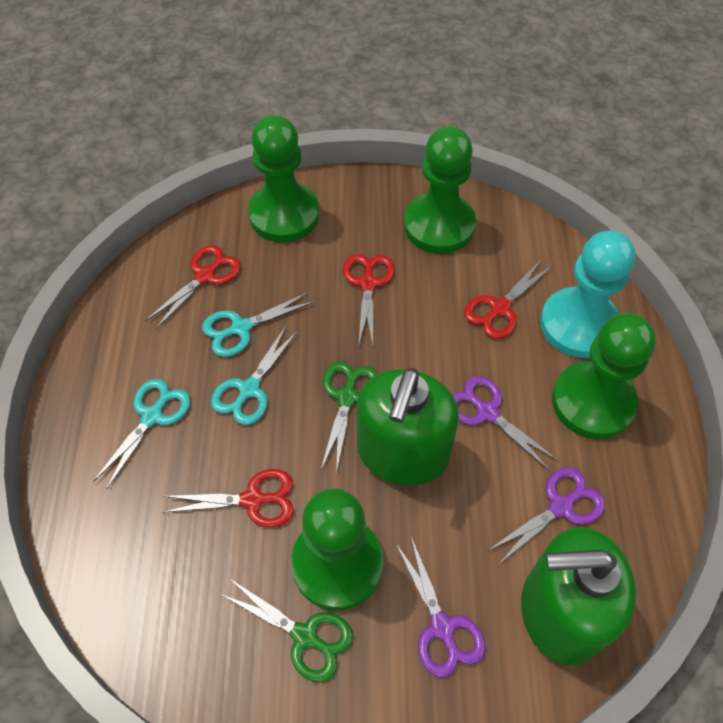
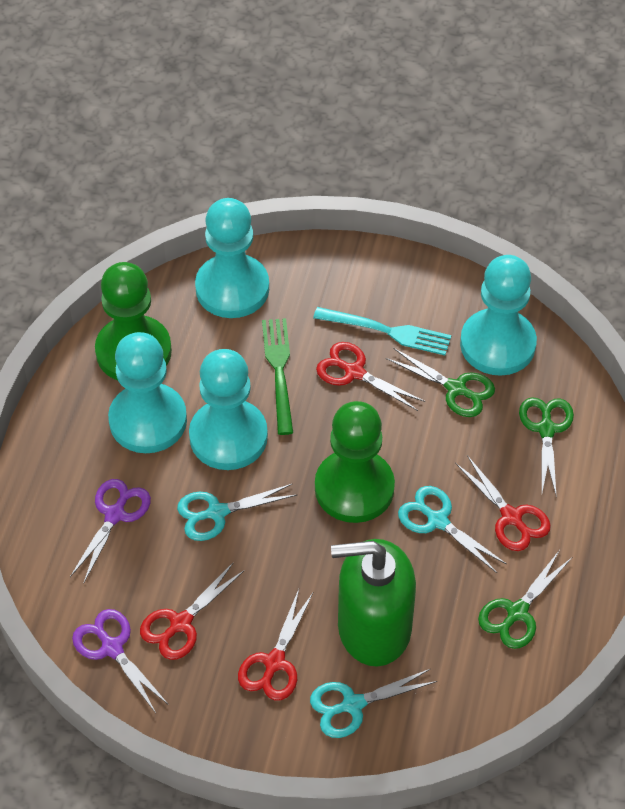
green fork: 0 -> 1
green pawn: 4 -> 2
green scissors: 2 -> 3
green soap dispenser: 2 -> 1
purple scissors: 3 -> 2
turquoise fork: 0 -> 1
turquoise pawn: 1 -> 4

